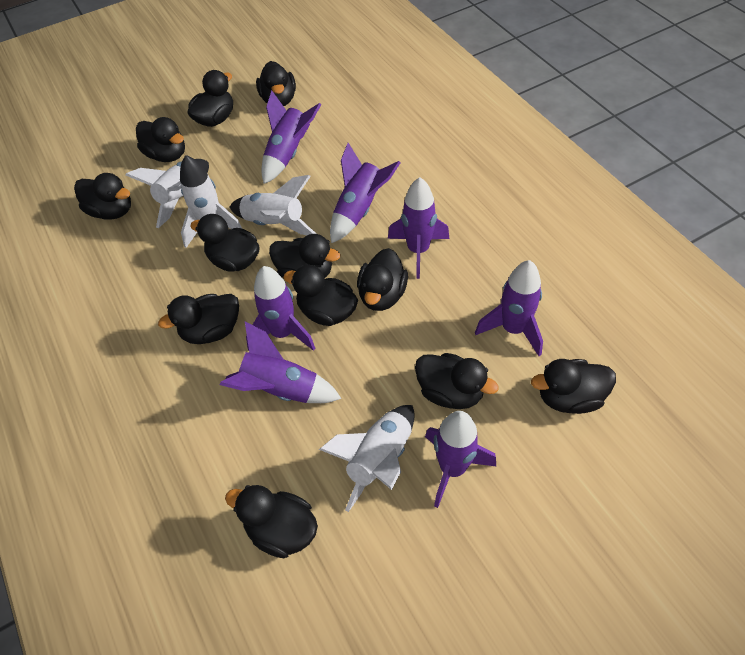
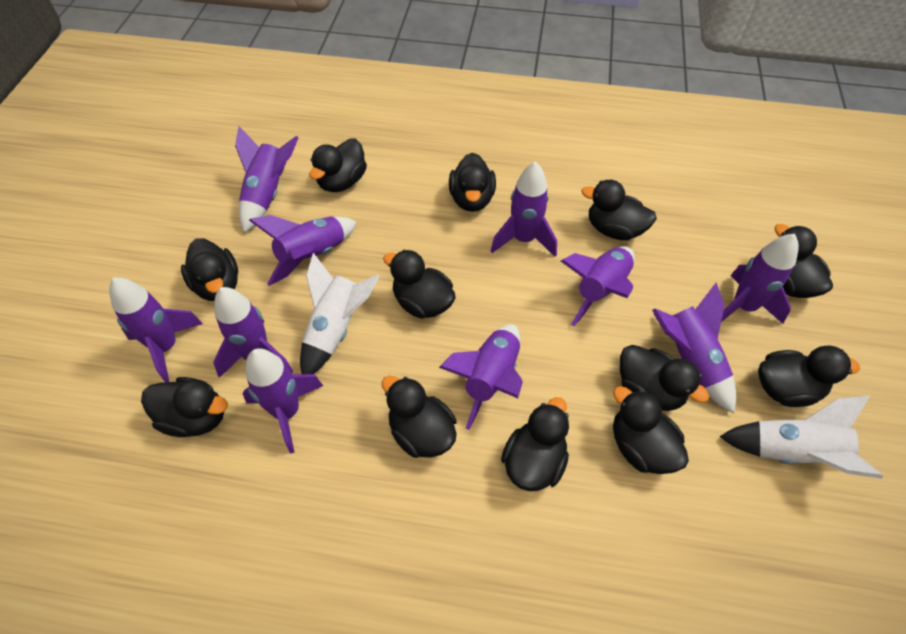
purple rocket: 7 -> 10
white rocket: 4 -> 2

